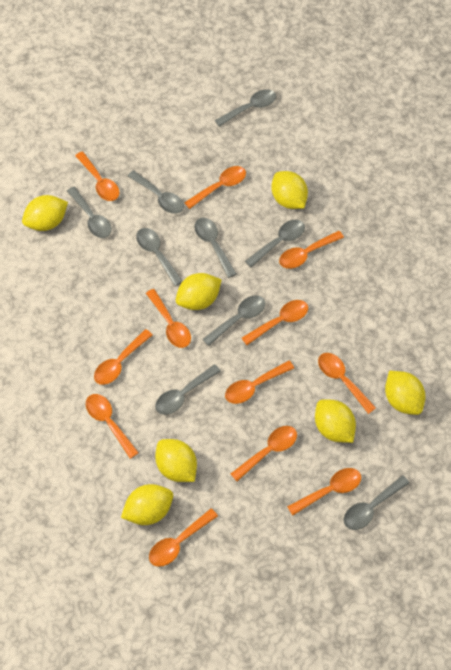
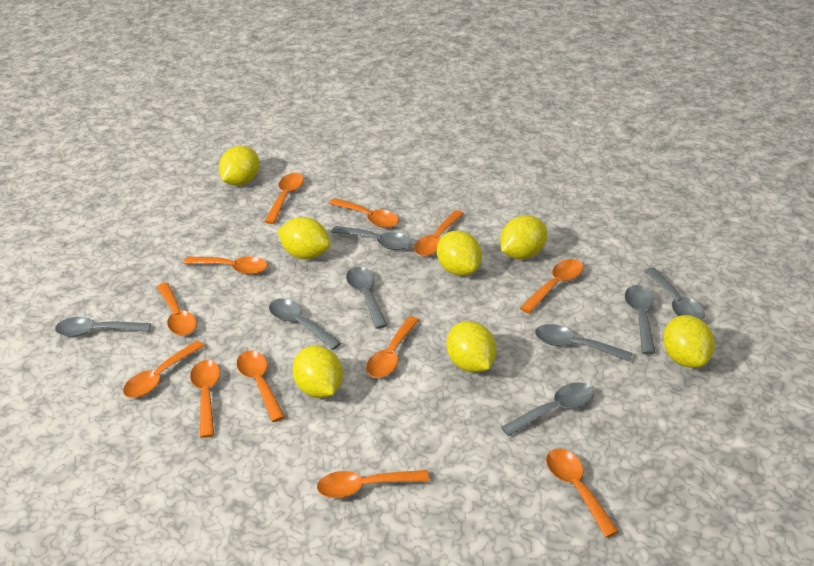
grey spoon: 9 -> 8

